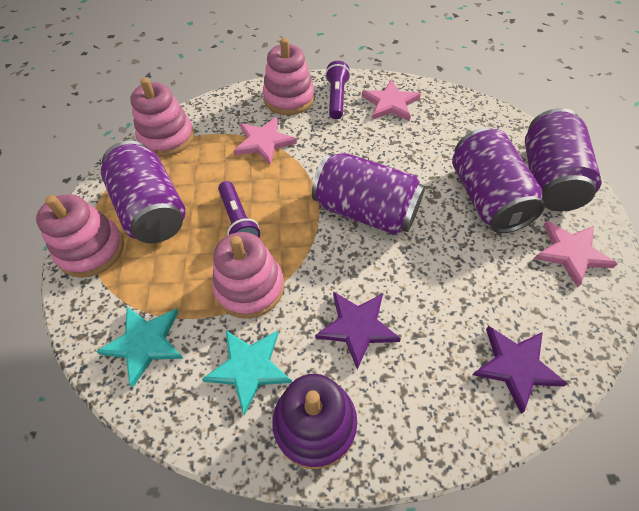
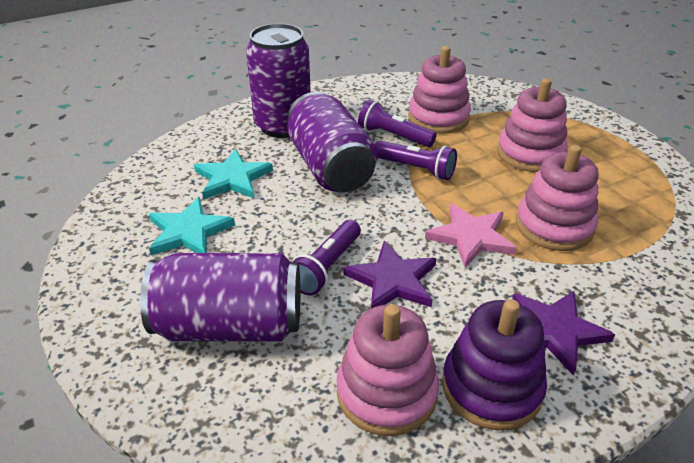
pink star: 3 -> 1
purple can: 4 -> 3
purple flashlight: 2 -> 3

